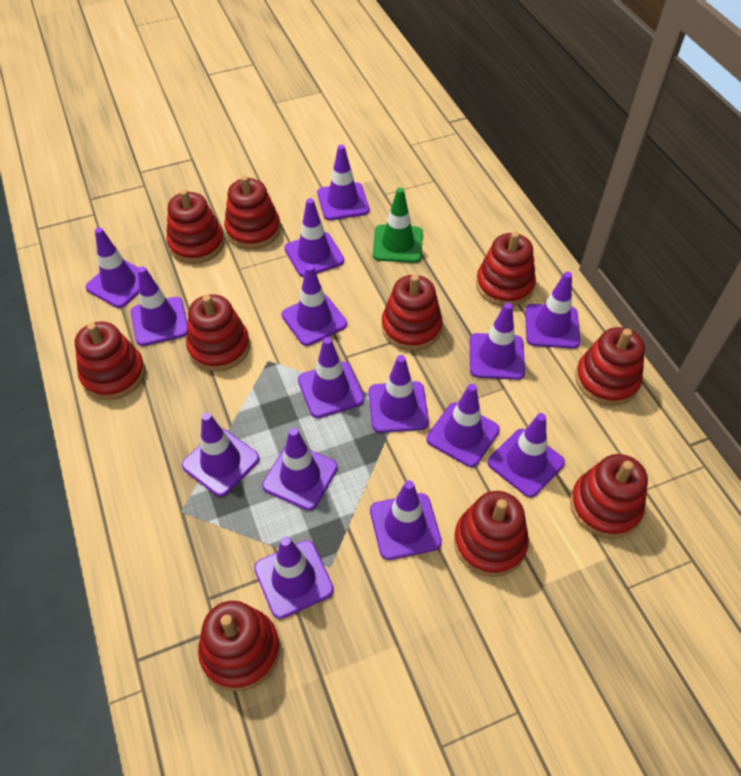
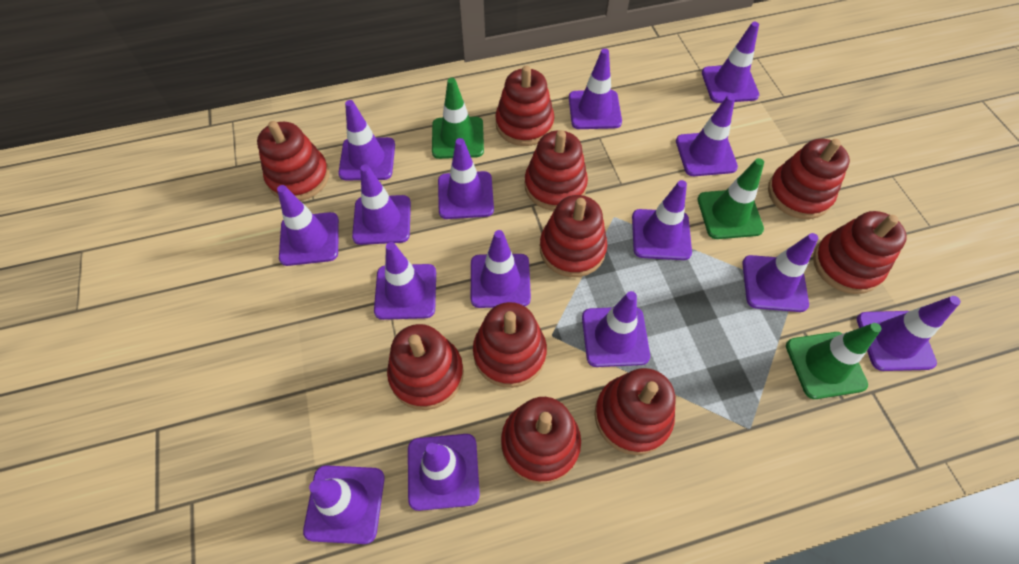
green traffic cone: 1 -> 3

